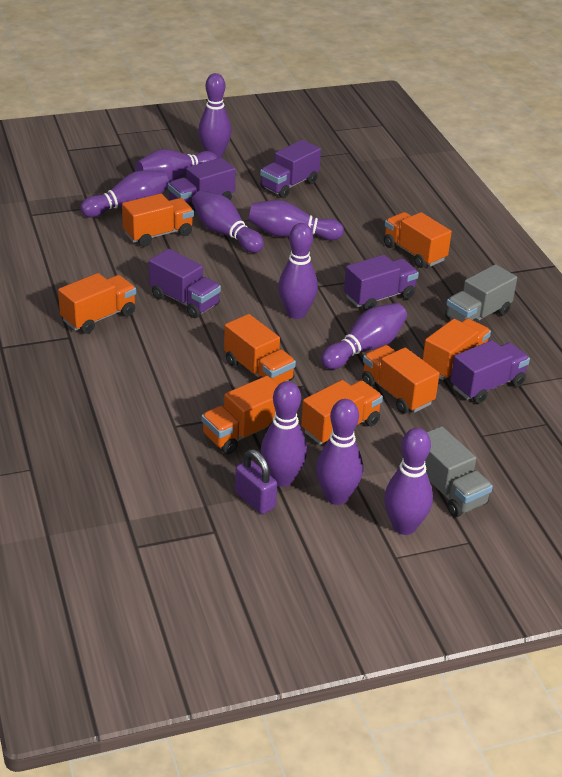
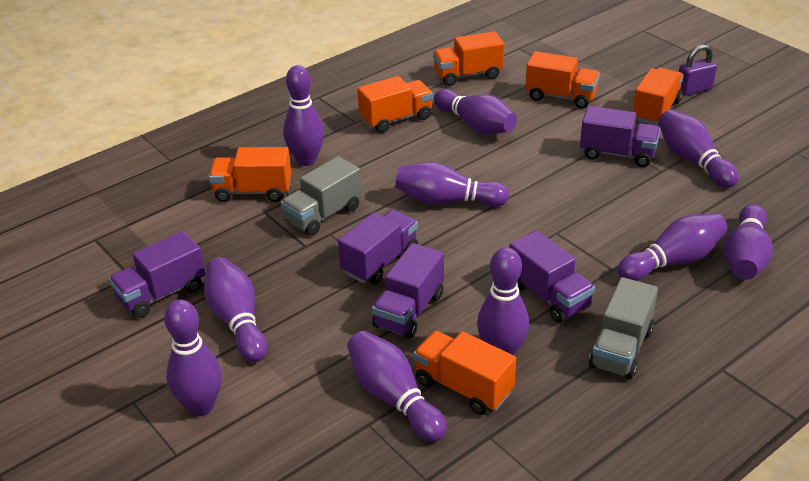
orange truck: 8 -> 6

